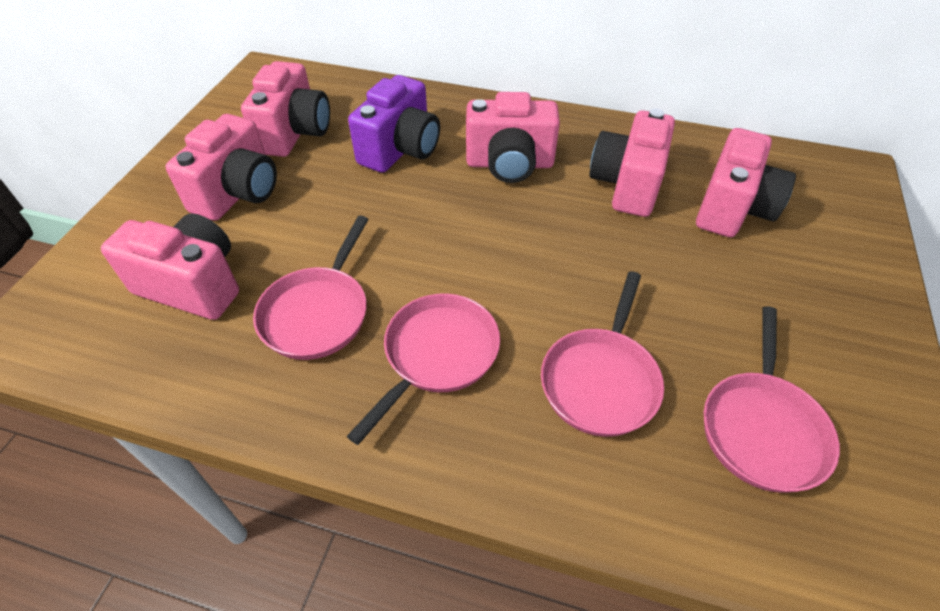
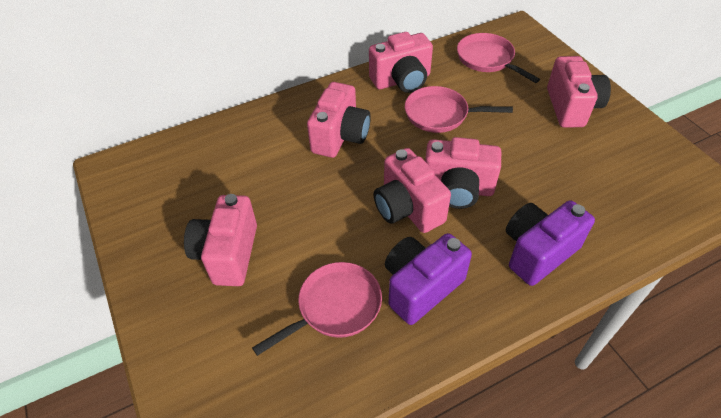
pink pan: 4 -> 3
purple camera: 1 -> 2

